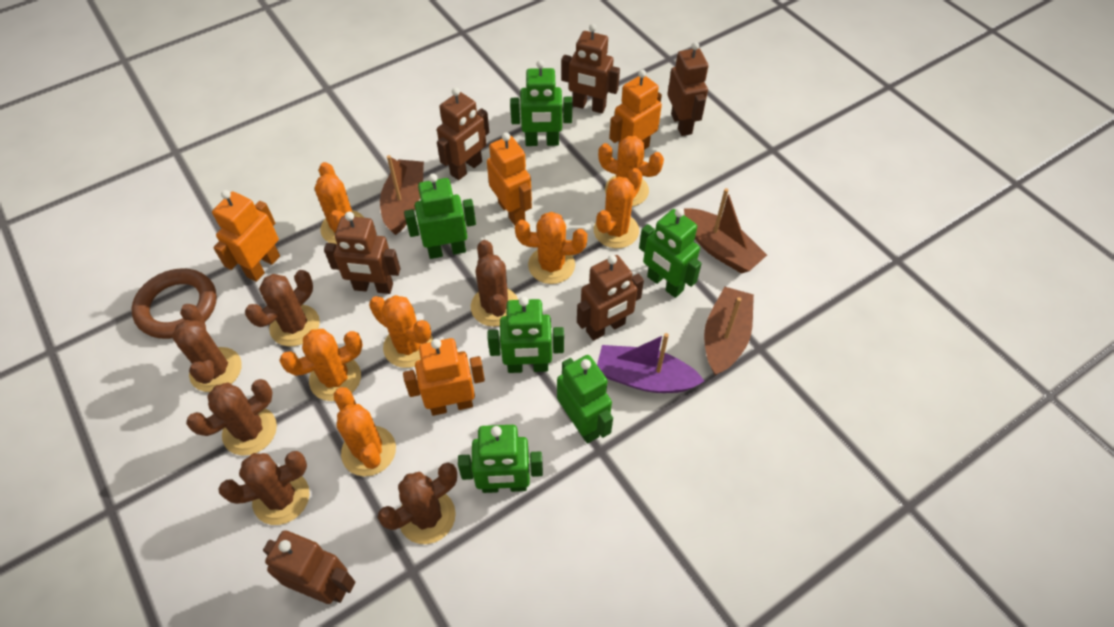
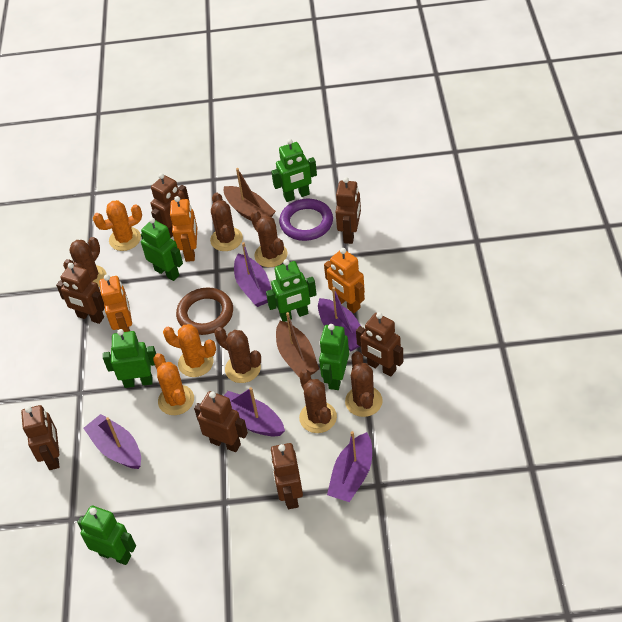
brown boat: 3 -> 2
brown robot: 6 -> 7
orange cactus: 7 -> 3
orange robot: 4 -> 3
purple boat: 1 -> 5
purple ring: 0 -> 1

